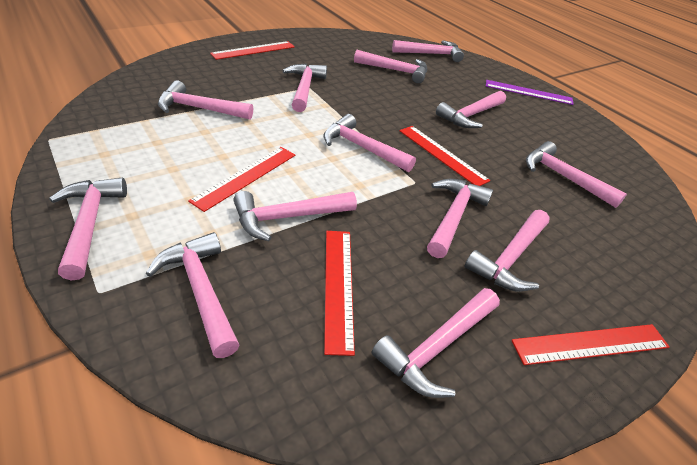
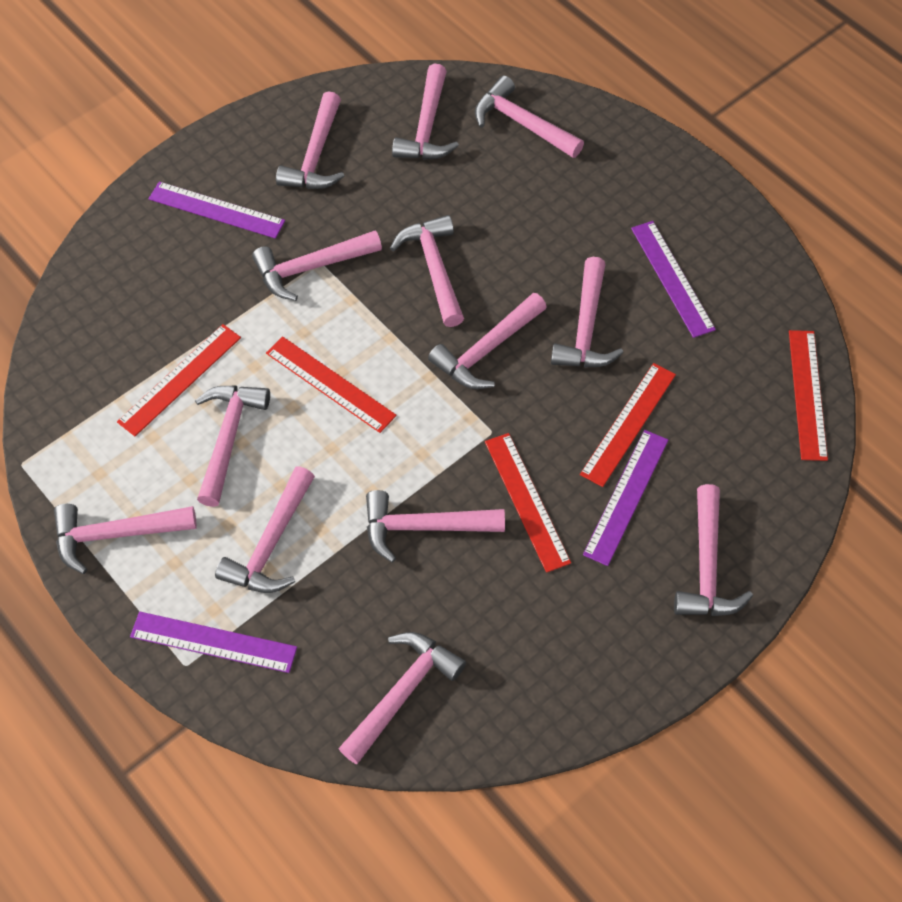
purple ruler: 1 -> 4

